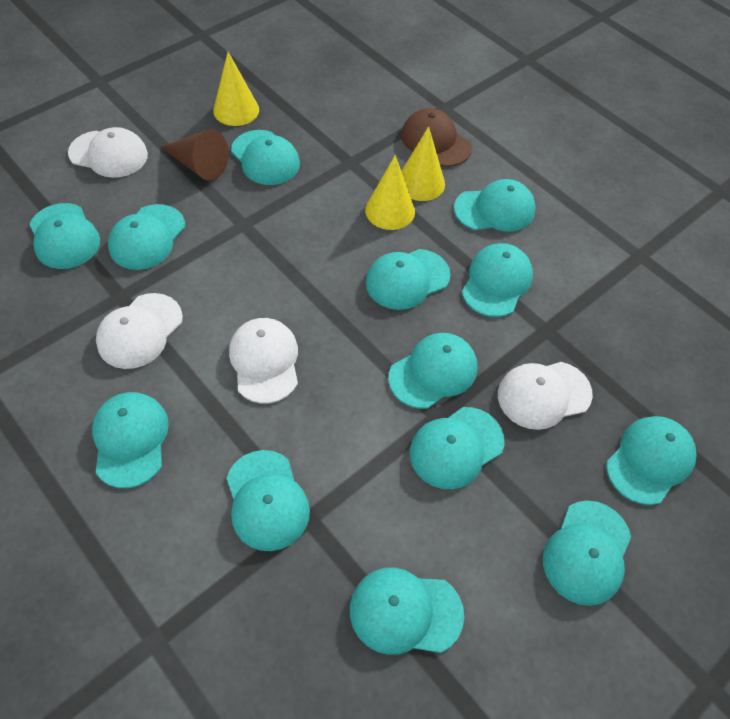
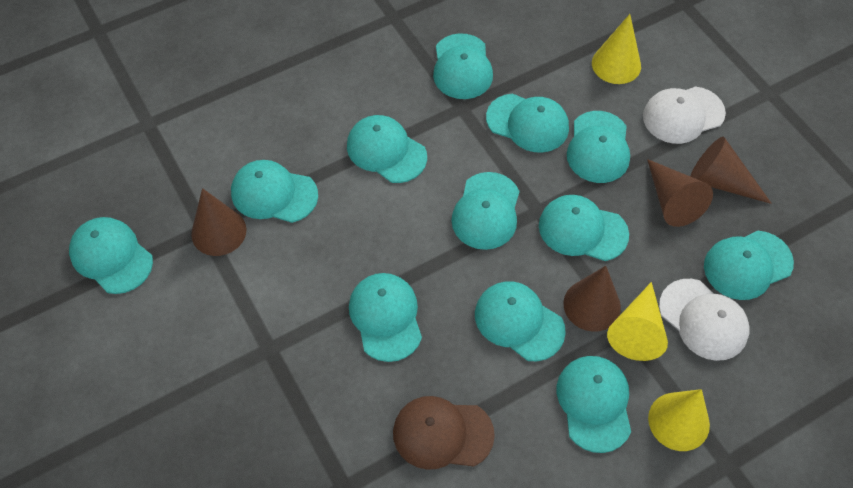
brown cone: 1 -> 4
turquoise cap: 13 -> 12
white cap: 4 -> 2

